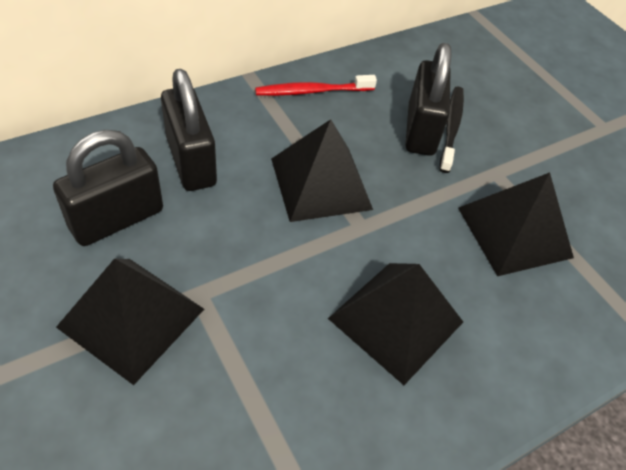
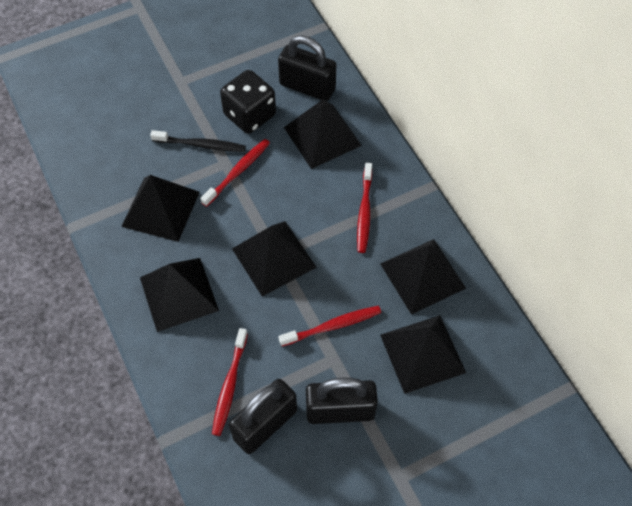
black dice: 0 -> 1
black pyramid: 4 -> 6
red toothbrush: 1 -> 4

